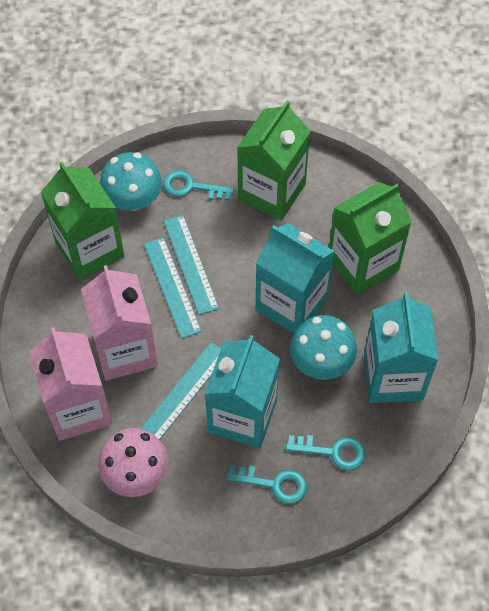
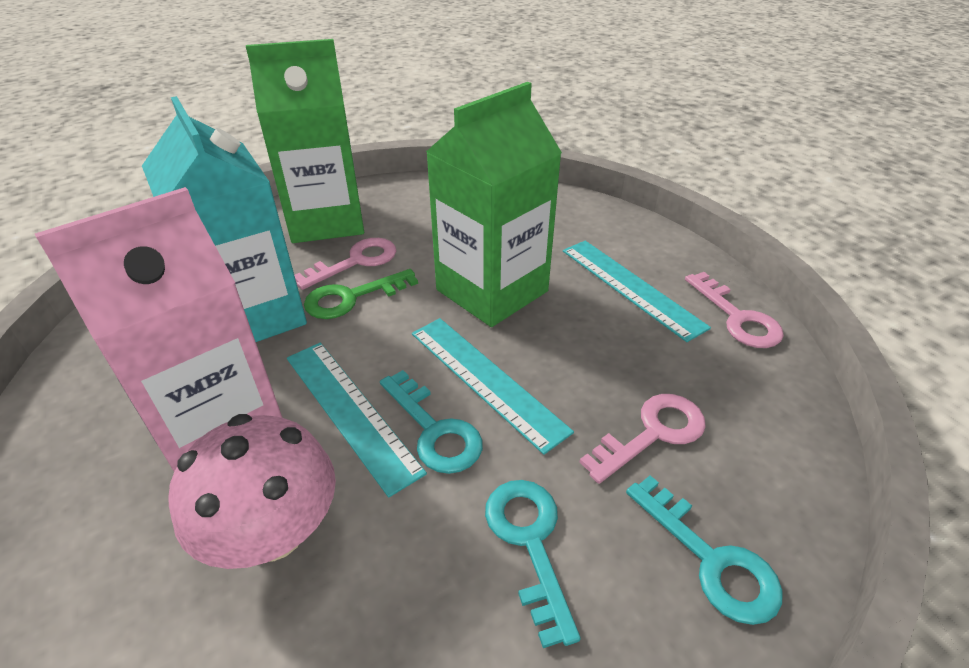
green carton: 3 -> 2
green key: 0 -> 1
pink carton: 2 -> 1
pink key: 0 -> 3
turquoise carton: 3 -> 1
turquoise mushroom: 2 -> 0

